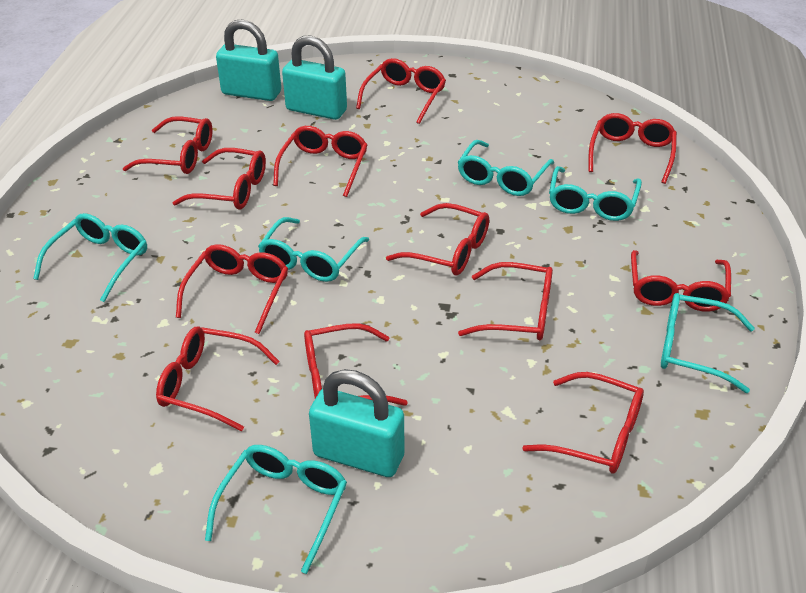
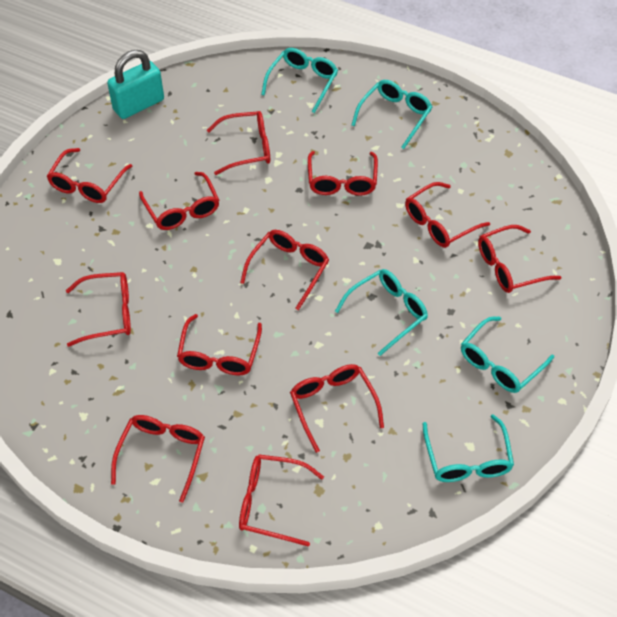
turquoise glasses: 6 -> 5
turquoise padlock: 3 -> 1

